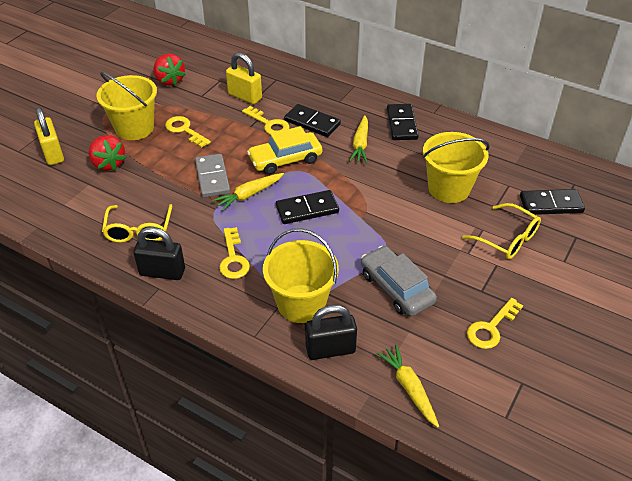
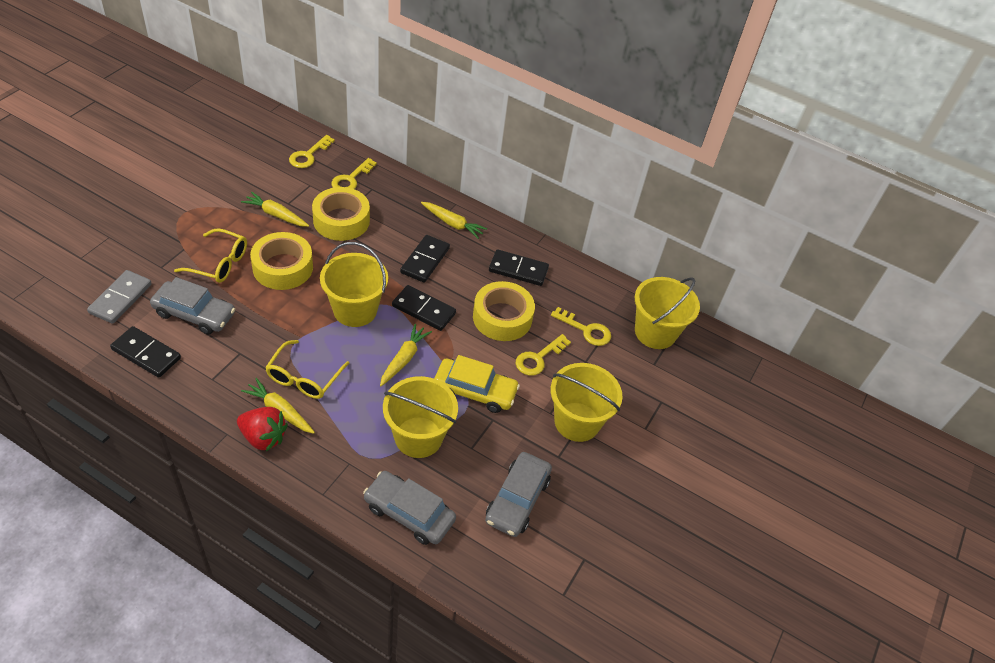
black padlock: 2 -> 0
grey car: 1 -> 3
red strawberry: 2 -> 1
yellow bucket: 3 -> 4
yellow carrot: 3 -> 4
yellow padlock: 2 -> 0
yellow tape: 0 -> 3

